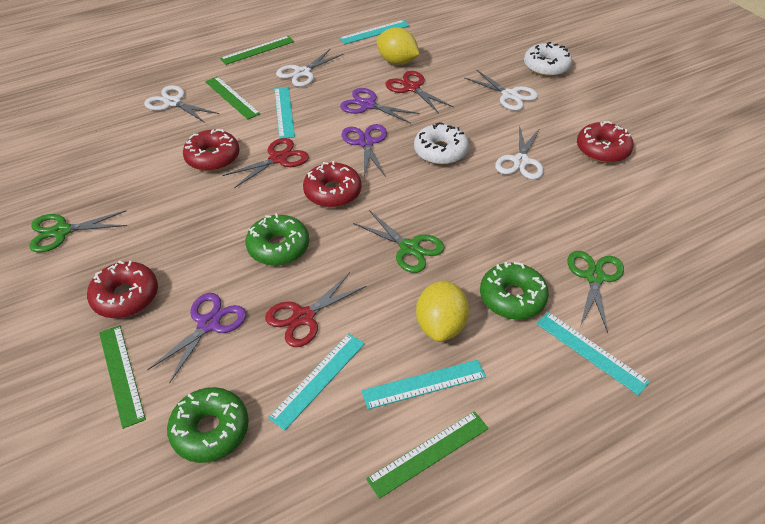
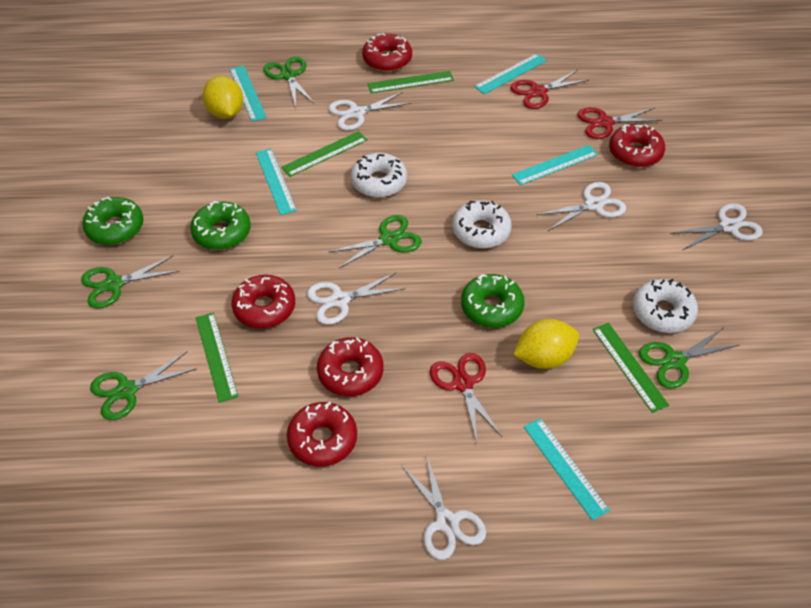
green scissors: 3 -> 5
purple scissors: 3 -> 0
red donut: 4 -> 5
white donut: 2 -> 3
white scissors: 4 -> 5

